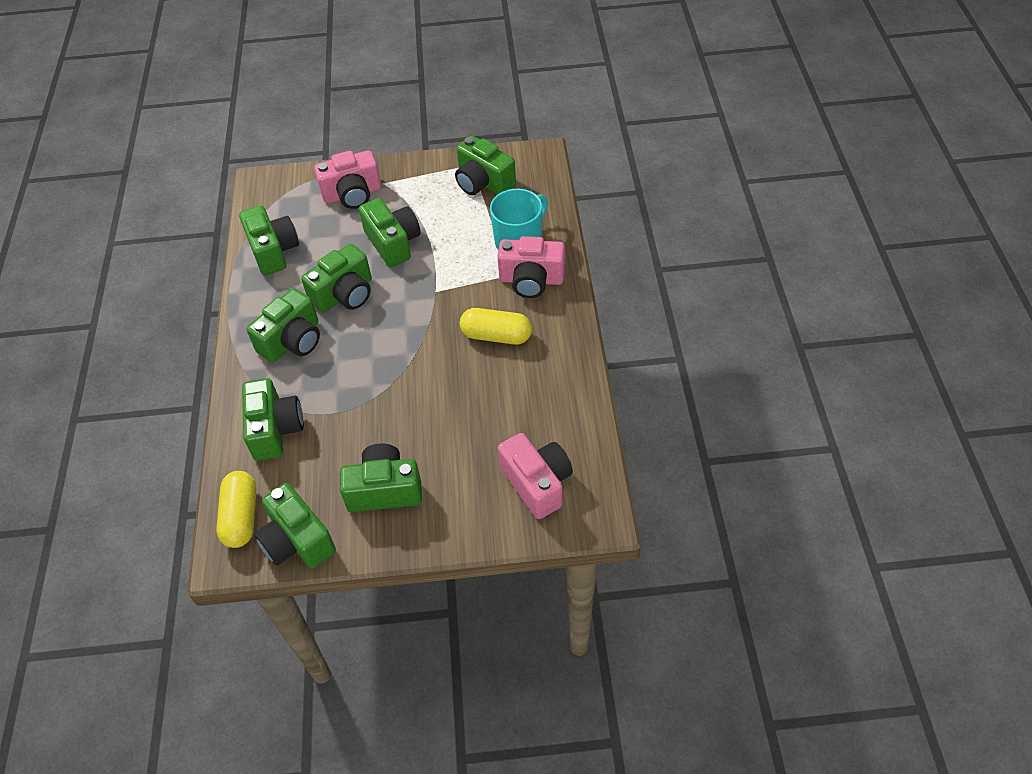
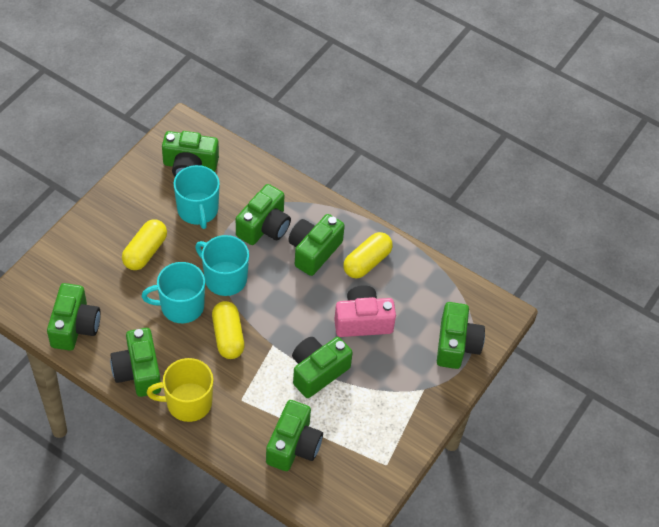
pink camera: 3 -> 1
turquoise mug: 1 -> 3
yellow capsule: 2 -> 3
yellow mug: 0 -> 1

